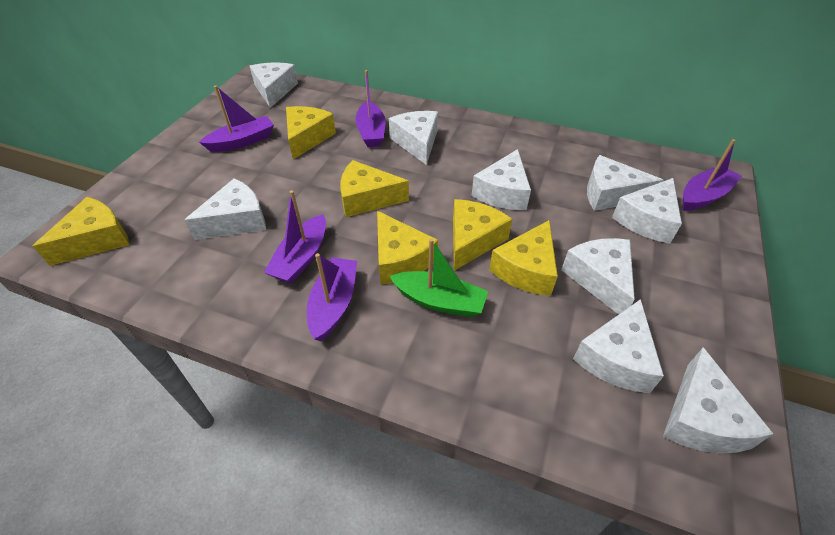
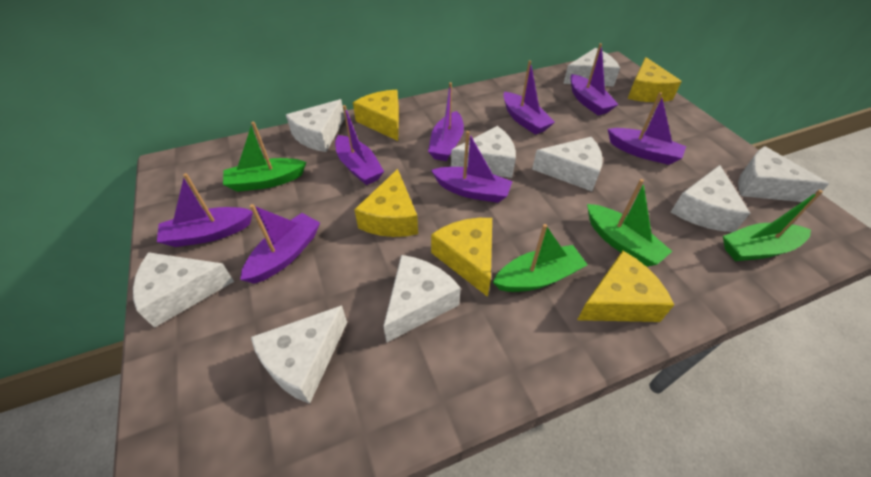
green boat: 1 -> 4
purple boat: 5 -> 8
yellow cheese: 6 -> 5

